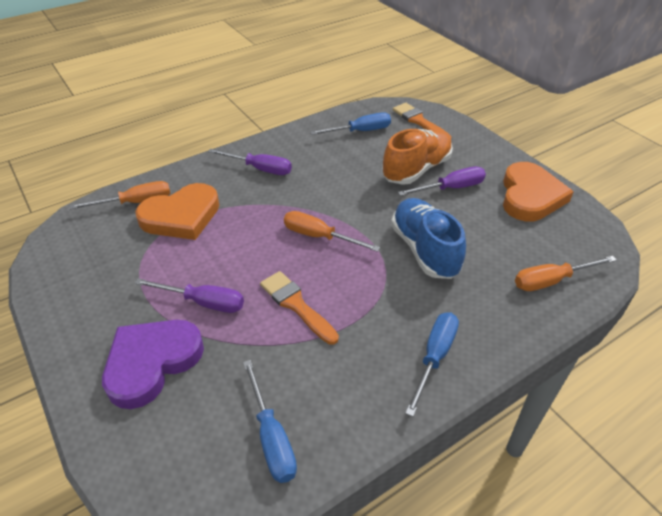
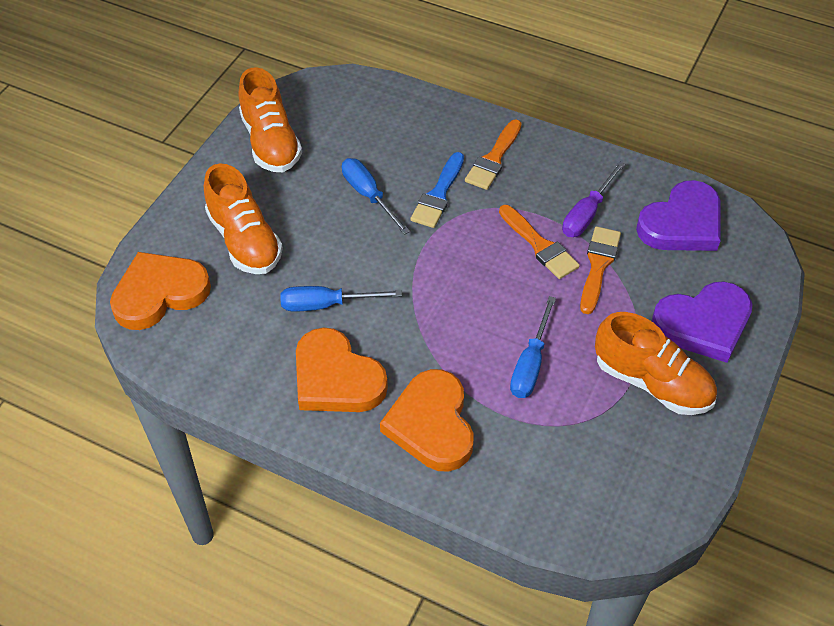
blue brush: 0 -> 1
blue shoe: 1 -> 0
orange brush: 2 -> 3
orange heart: 2 -> 3
orange screwdriver: 3 -> 0
orange shoe: 1 -> 3
purple heart: 1 -> 2
purple screwdriver: 3 -> 1

